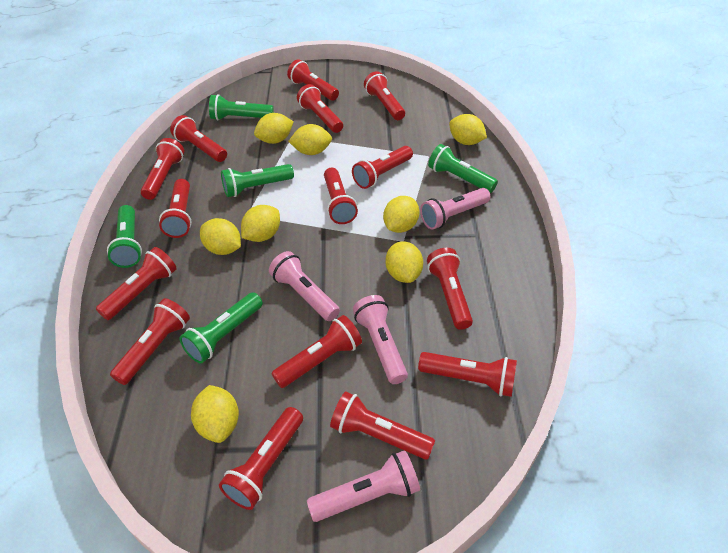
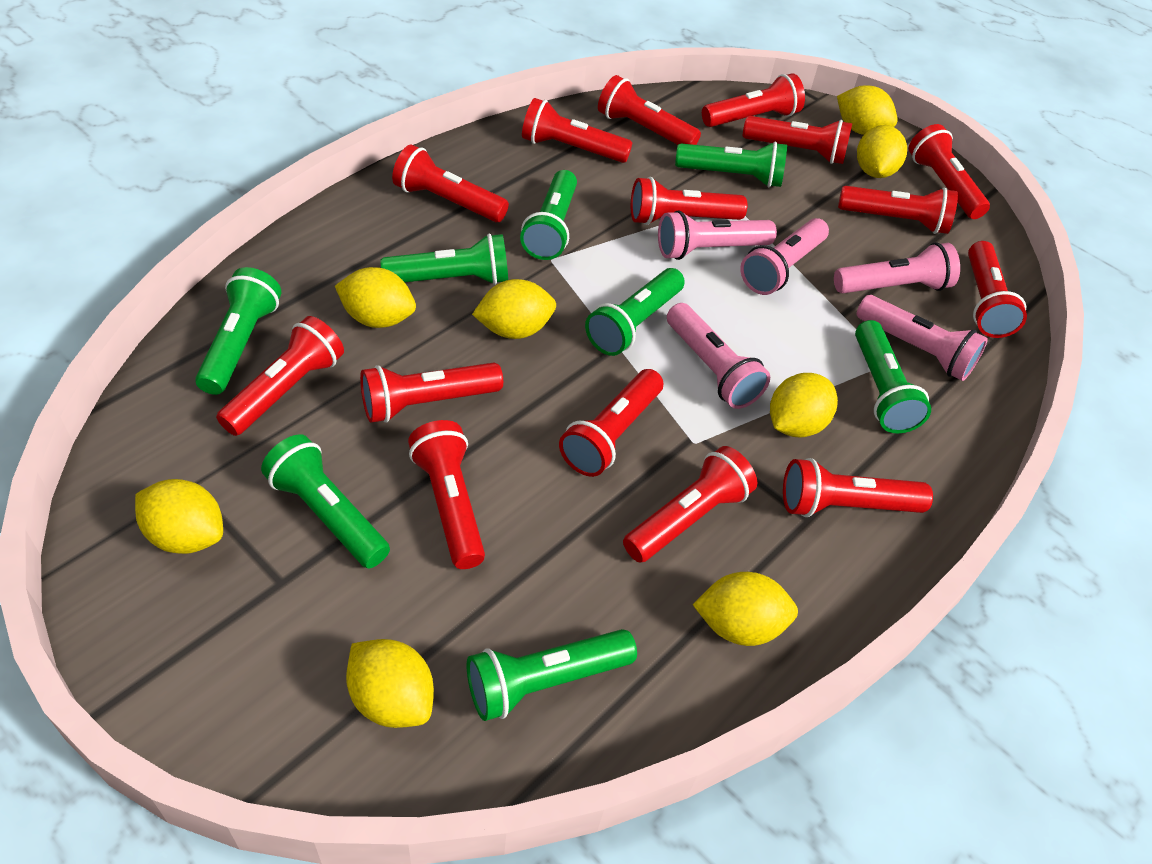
green flashlight: 5 -> 8
pink flashlight: 4 -> 5

